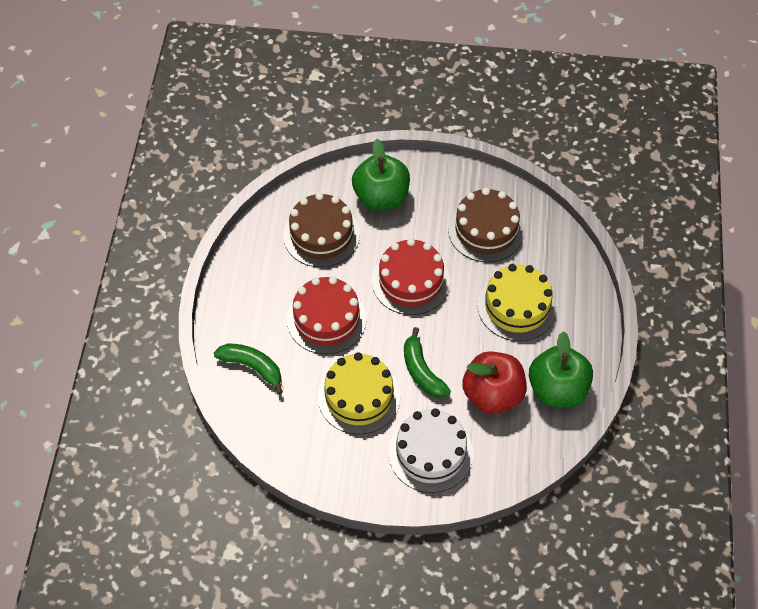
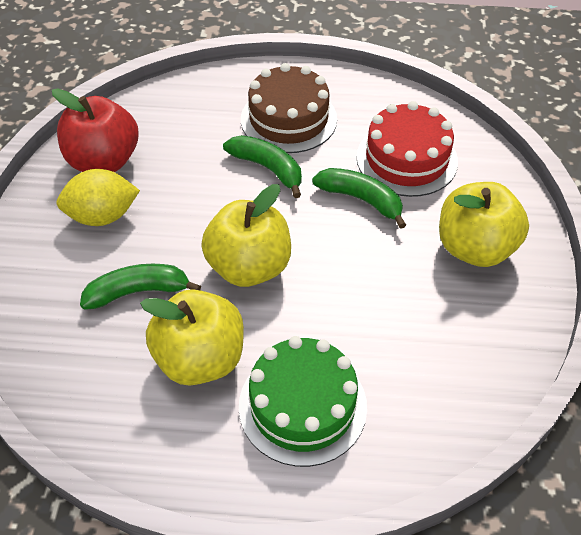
brown cake: 2 -> 1
green apple: 2 -> 0
green banana: 2 -> 3
green cake: 0 -> 1
red cake: 2 -> 1
white cake: 1 -> 0
yellow apple: 0 -> 3
yellow cake: 2 -> 0
yellow lemon: 0 -> 1

